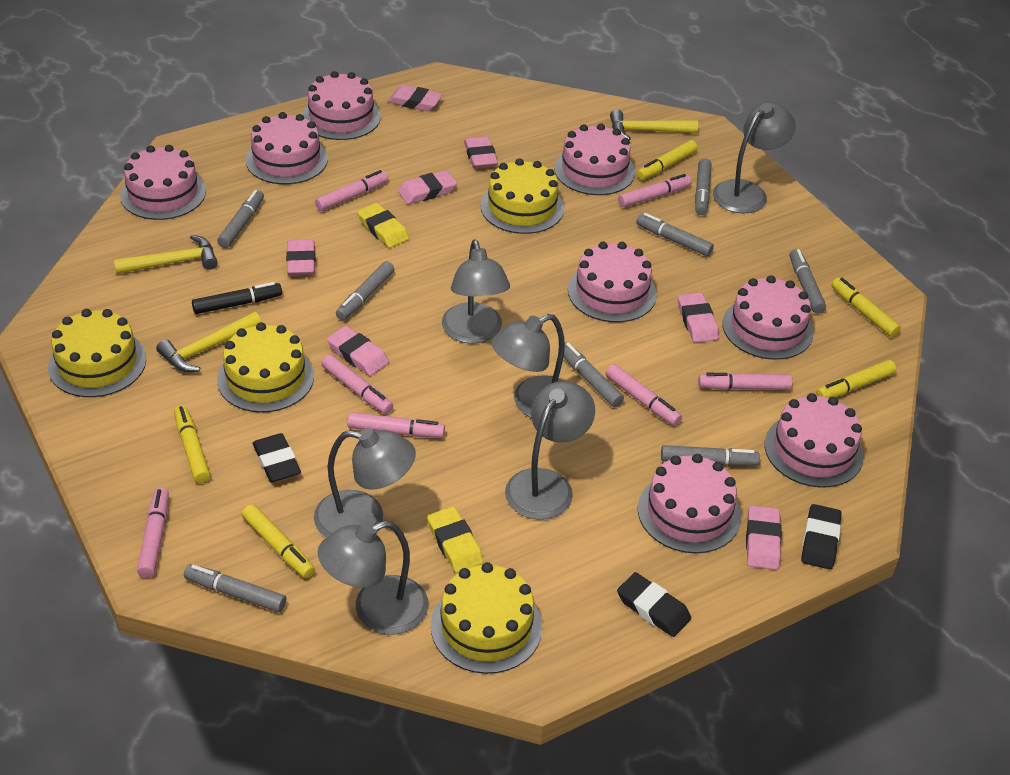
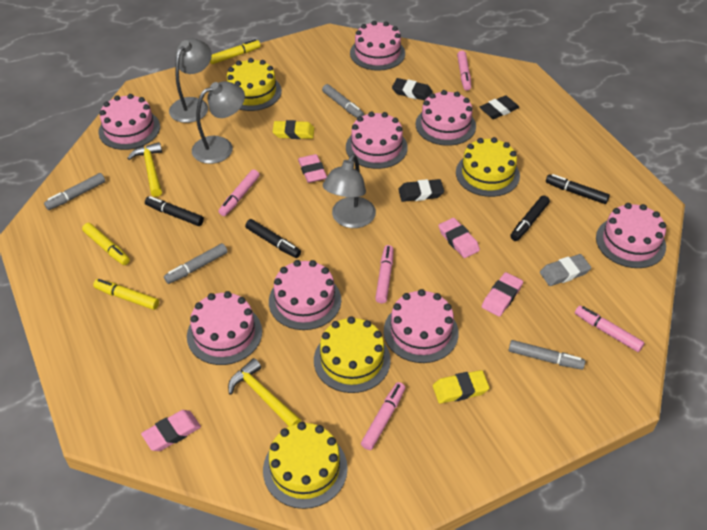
black marker: 1 -> 4
grey eraser: 0 -> 1
grey lamp: 6 -> 3
grey marker: 8 -> 4
pink eraser: 7 -> 4
pink marker: 7 -> 5
yellow hammer: 3 -> 2
yellow marker: 5 -> 3

